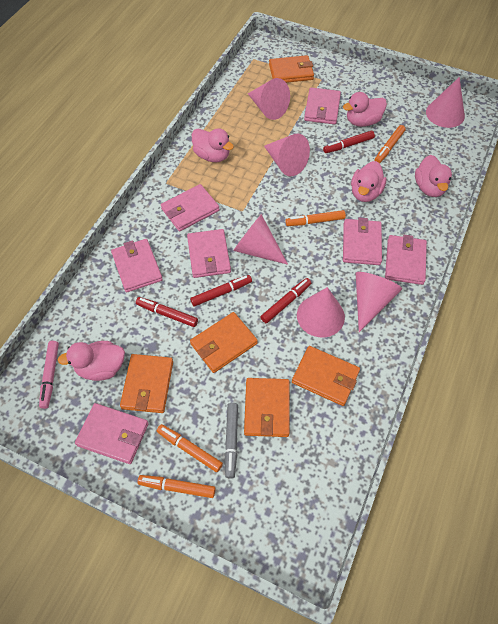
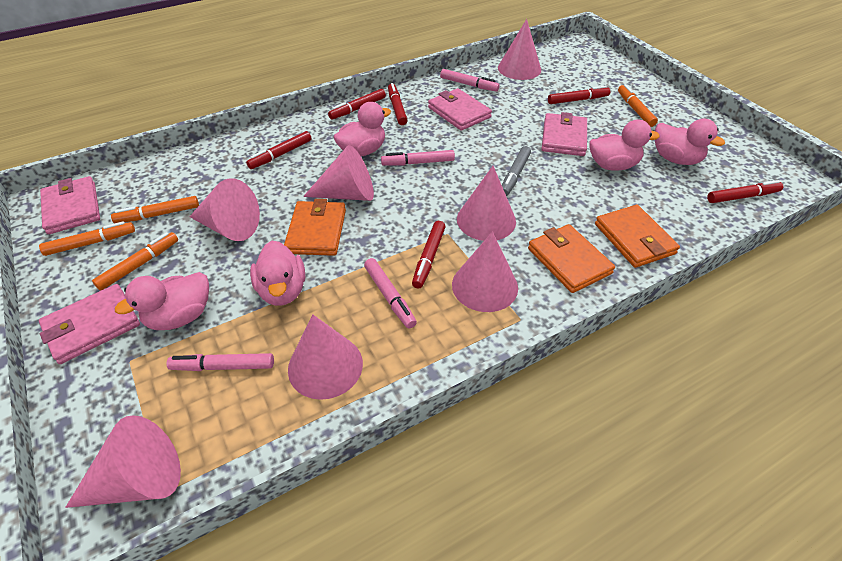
orange wallet: 5 -> 3
pink cone: 6 -> 7
pink marker: 1 -> 4
pink wallet: 7 -> 4
red marker: 4 -> 6

